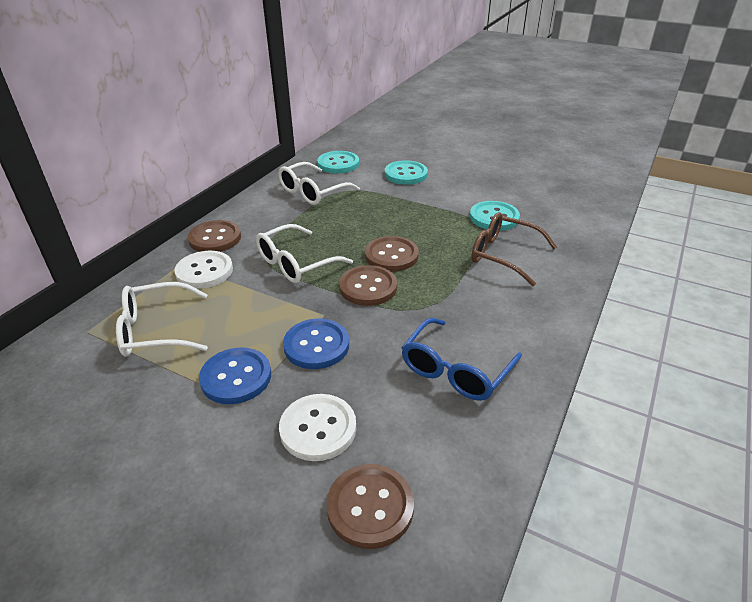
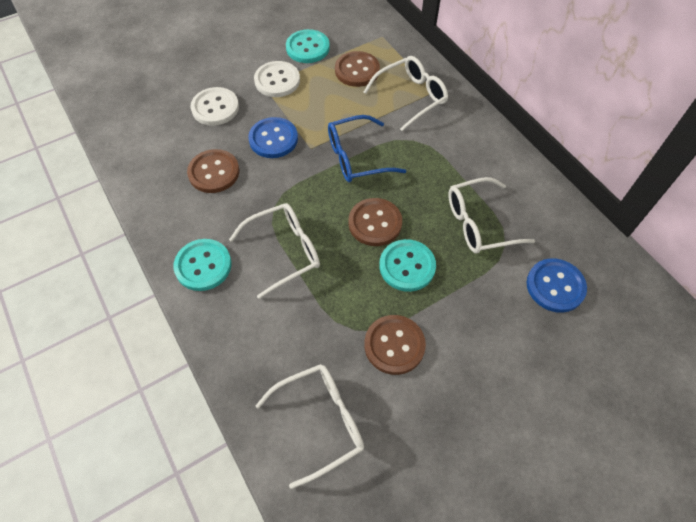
brown glasses: 1 -> 0
white glasses: 3 -> 4

